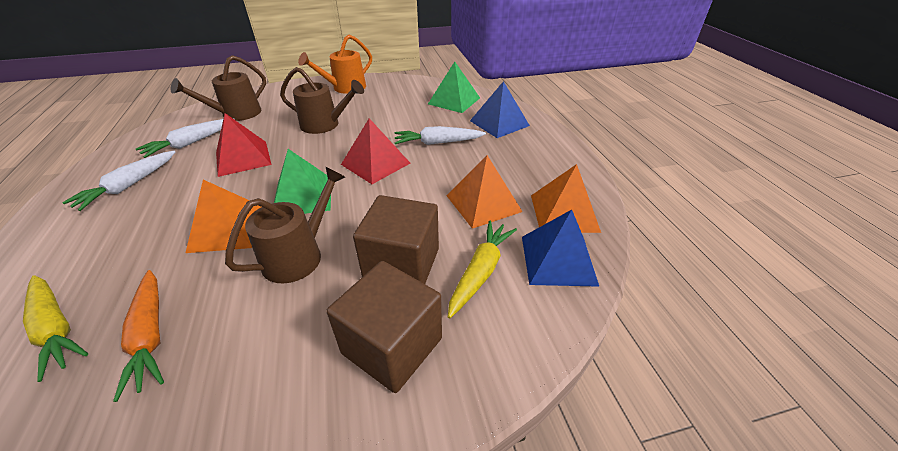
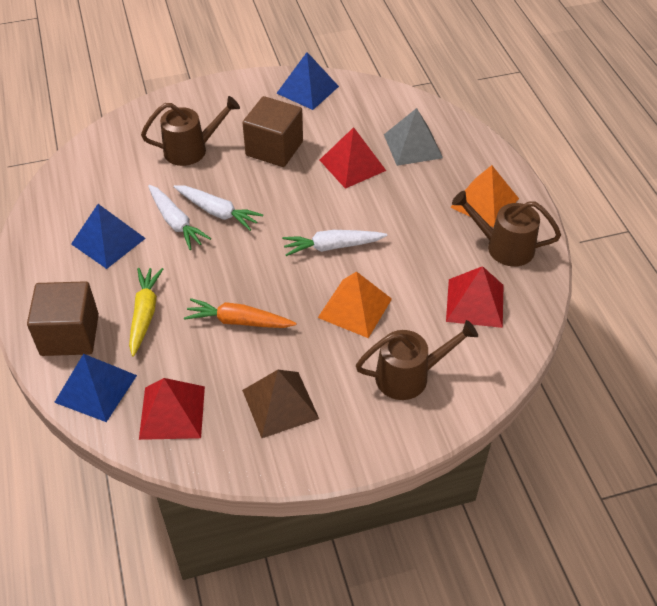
blue pyramid: 2 -> 3
brown pyramid: 0 -> 1
green pyramid: 2 -> 0
grey pyramid: 0 -> 1
orange pyramid: 3 -> 2
orange watering can: 1 -> 0
red pyramid: 2 -> 3
yellow carrot: 2 -> 1

